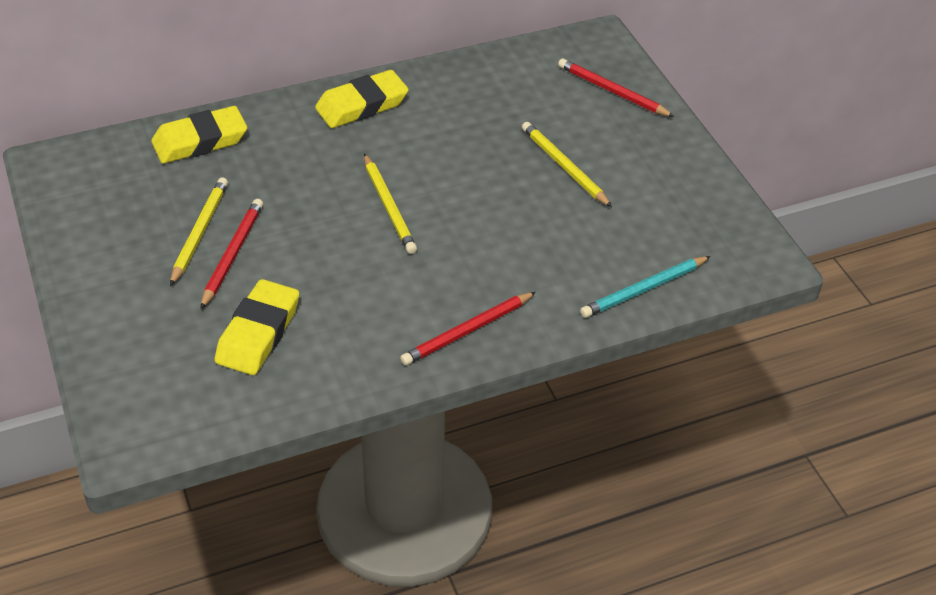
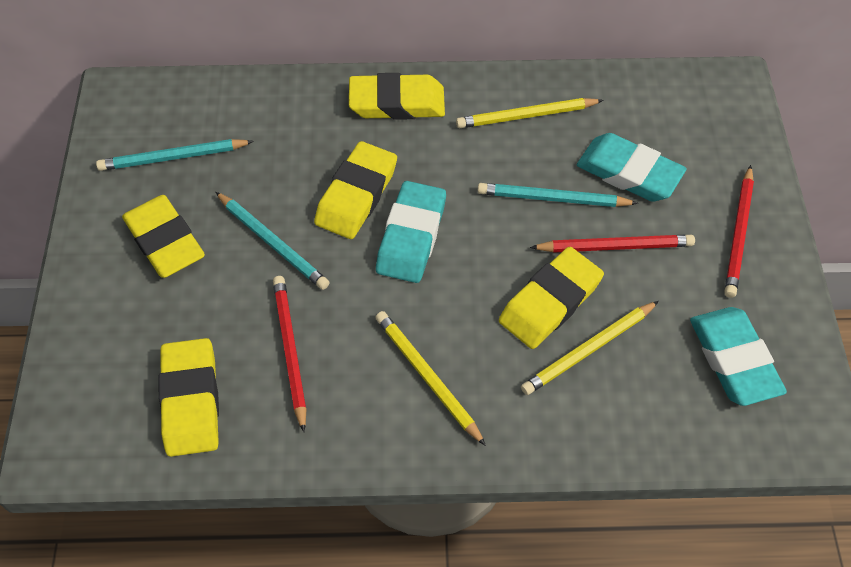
turquoise eraser: 0 -> 3
turquoise pencil: 1 -> 3
yellow eraser: 3 -> 5

